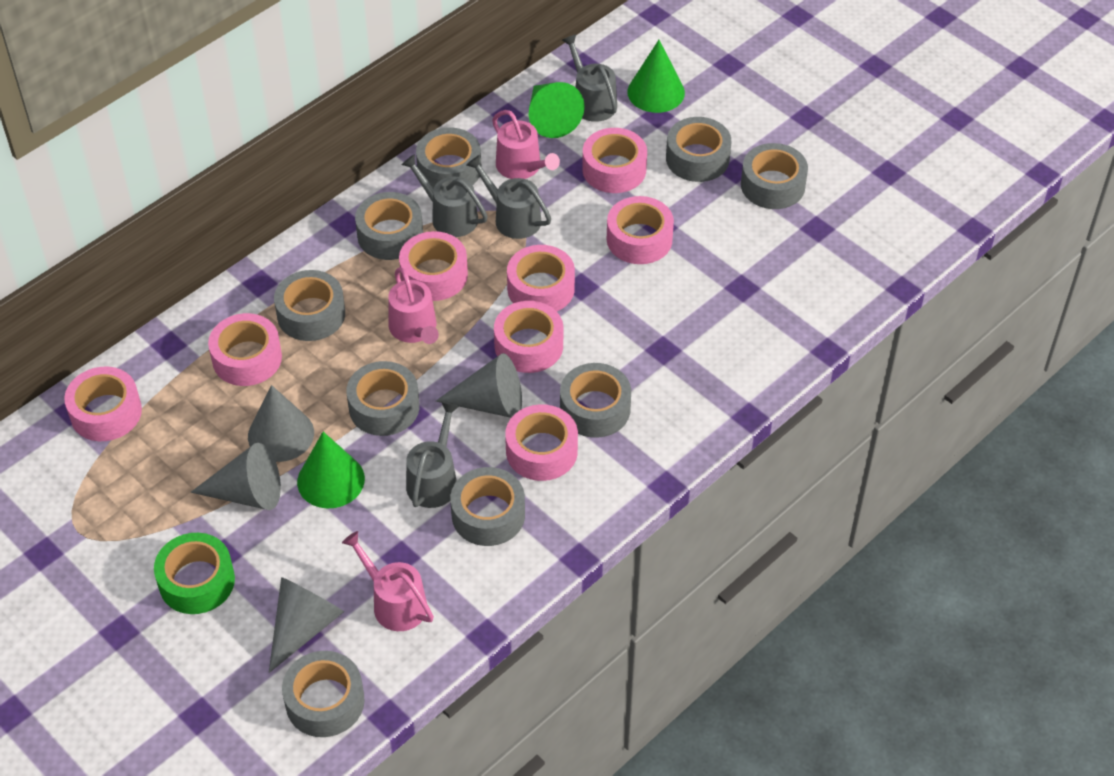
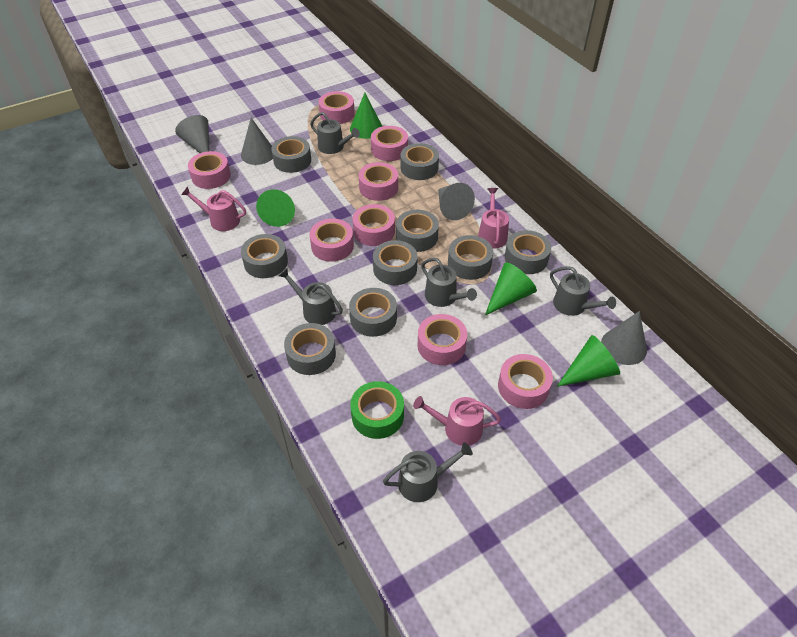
green cone: 3 -> 4
grey watering can: 4 -> 5

